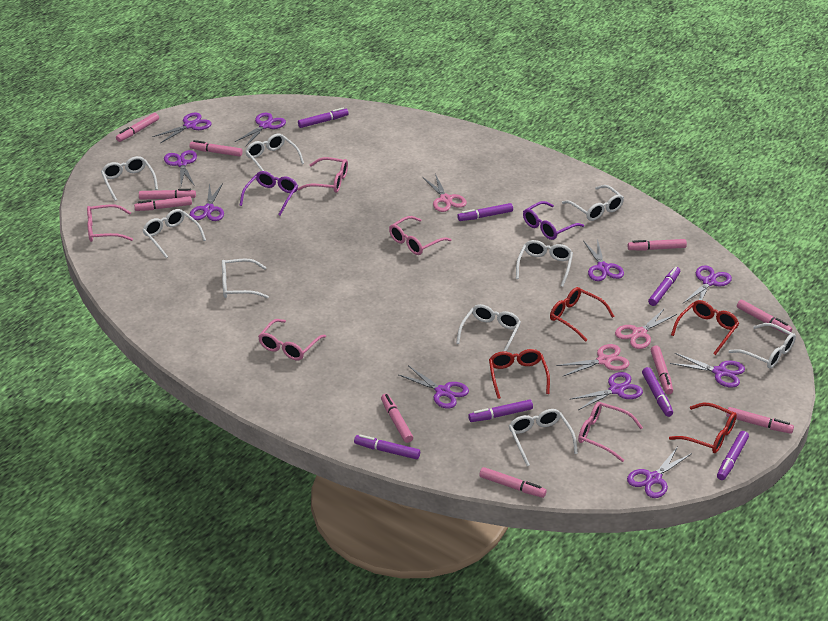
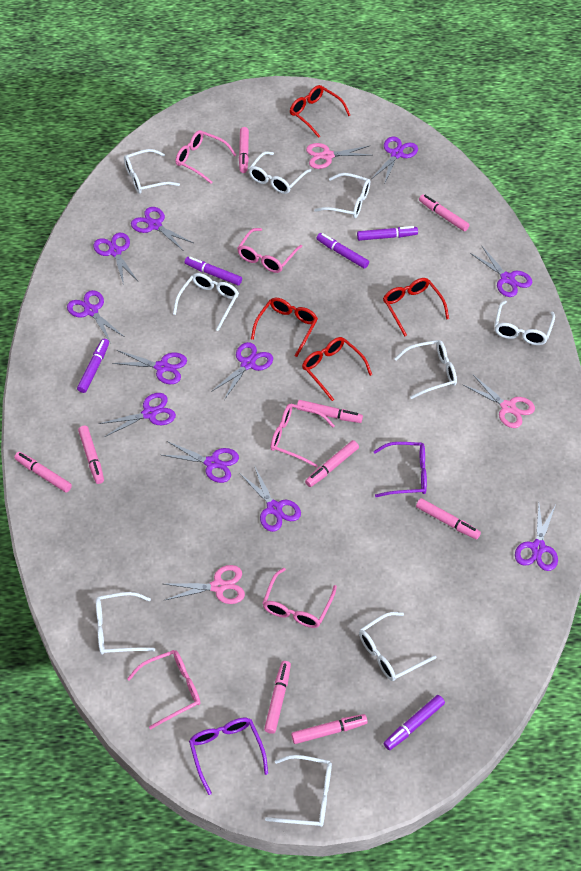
pink marker: 10 -> 9
purple marker: 7 -> 5
purple scissors: 10 -> 11

